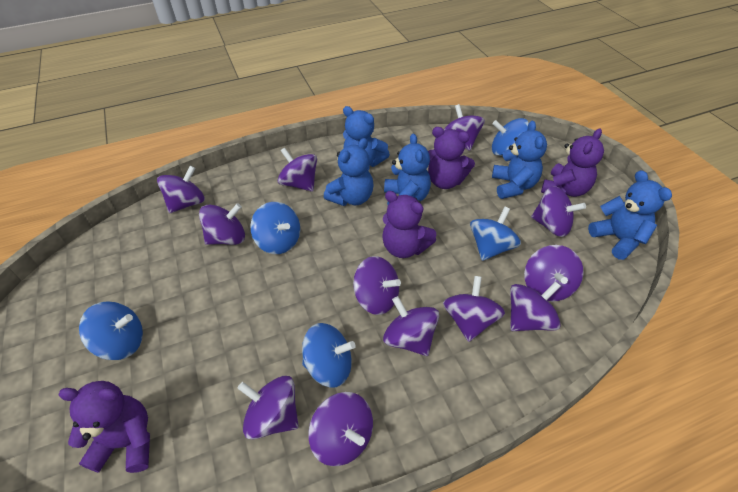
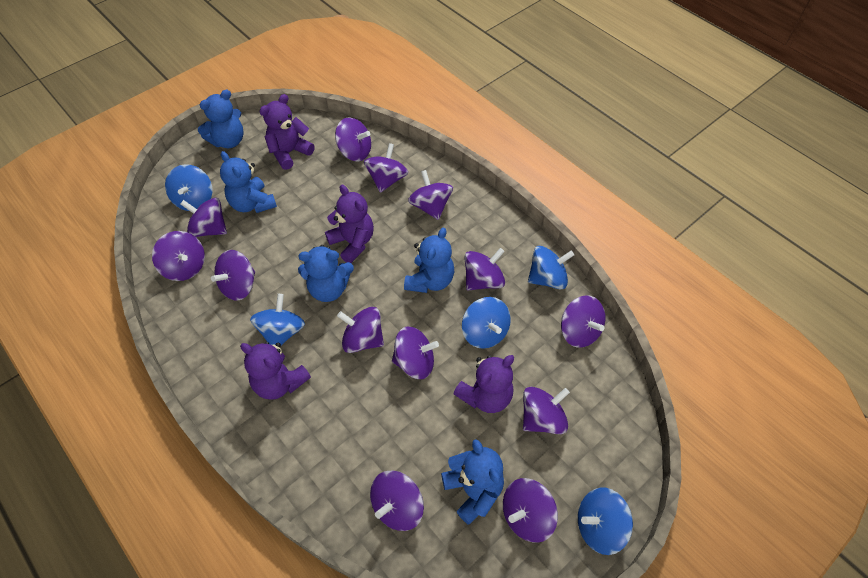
purple spinning top: 12 -> 13

